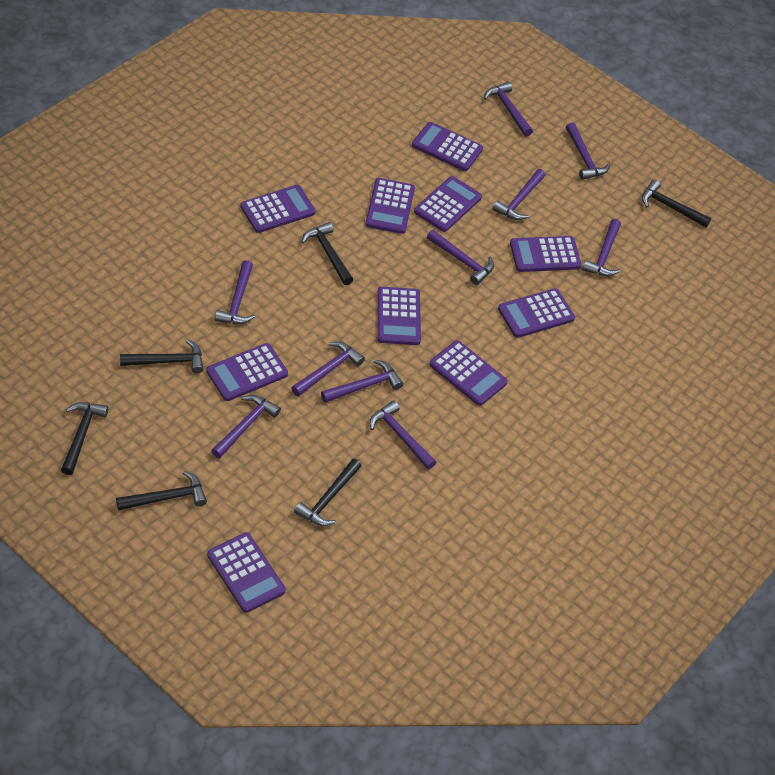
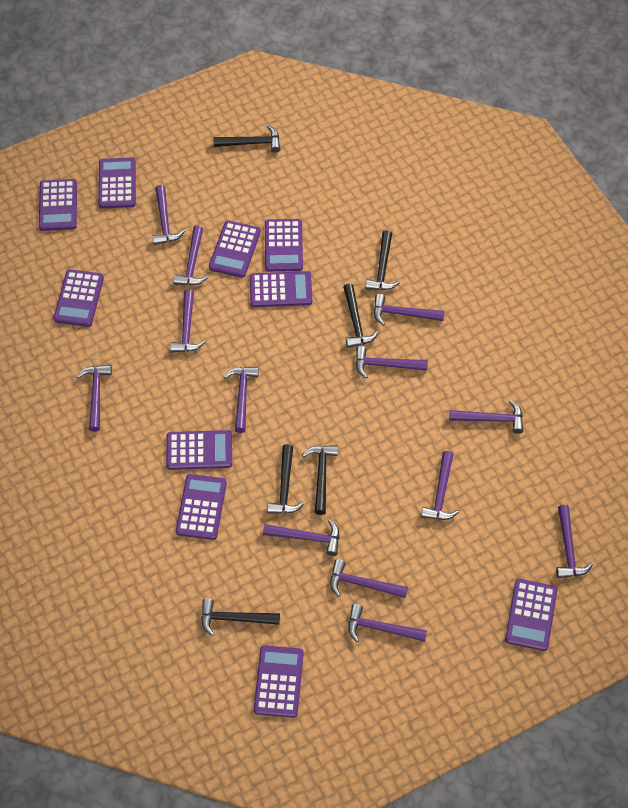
purple hammer: 10 -> 13

